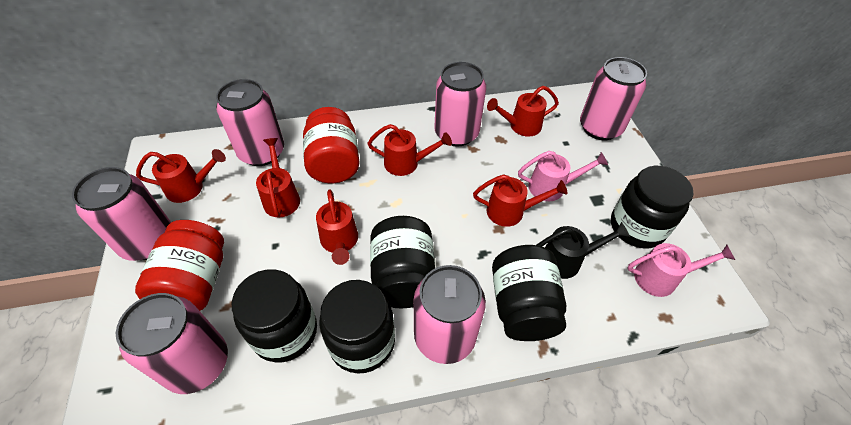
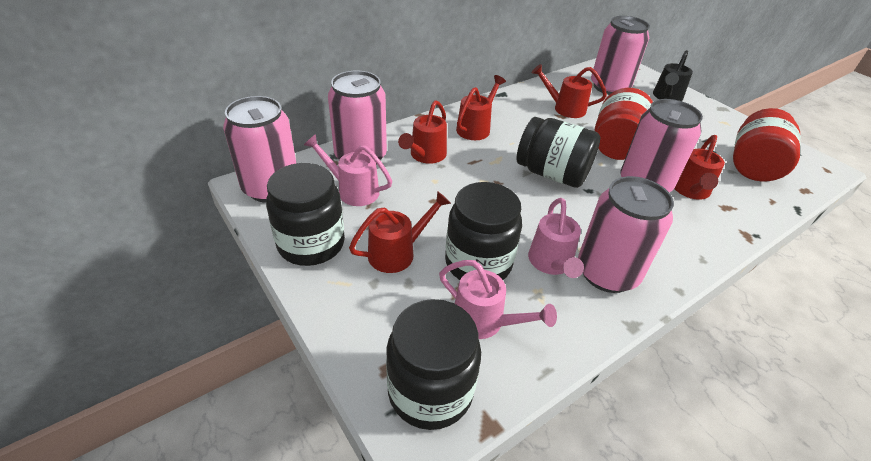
black jar: 5 -> 4
pink can: 6 -> 5
pink watering can: 2 -> 3
red watering can: 6 -> 5

